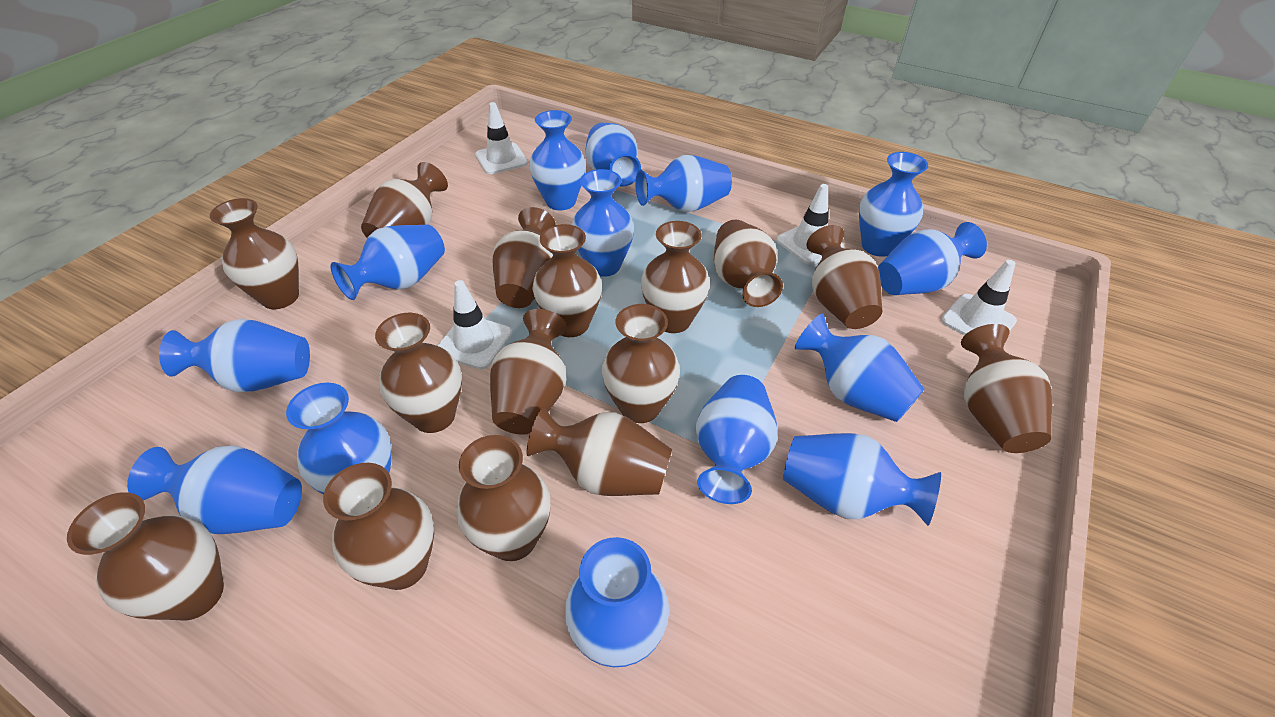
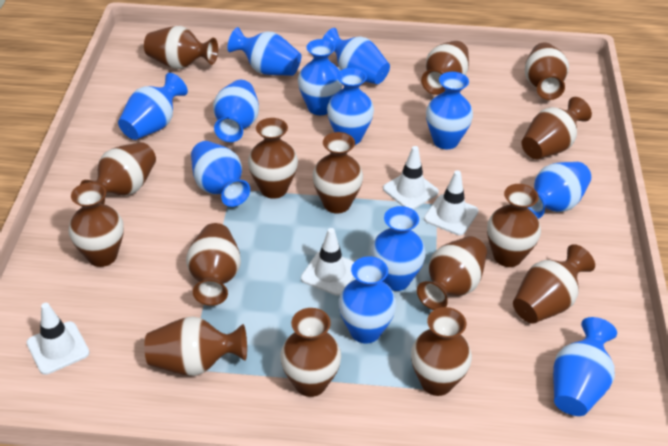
blue vase: 14 -> 12

